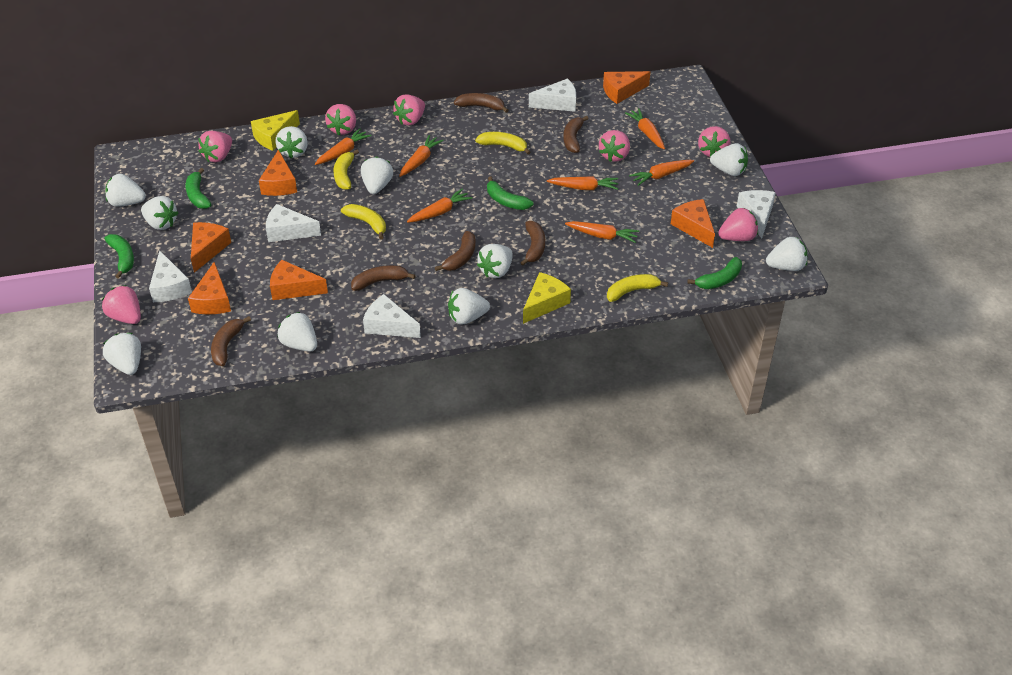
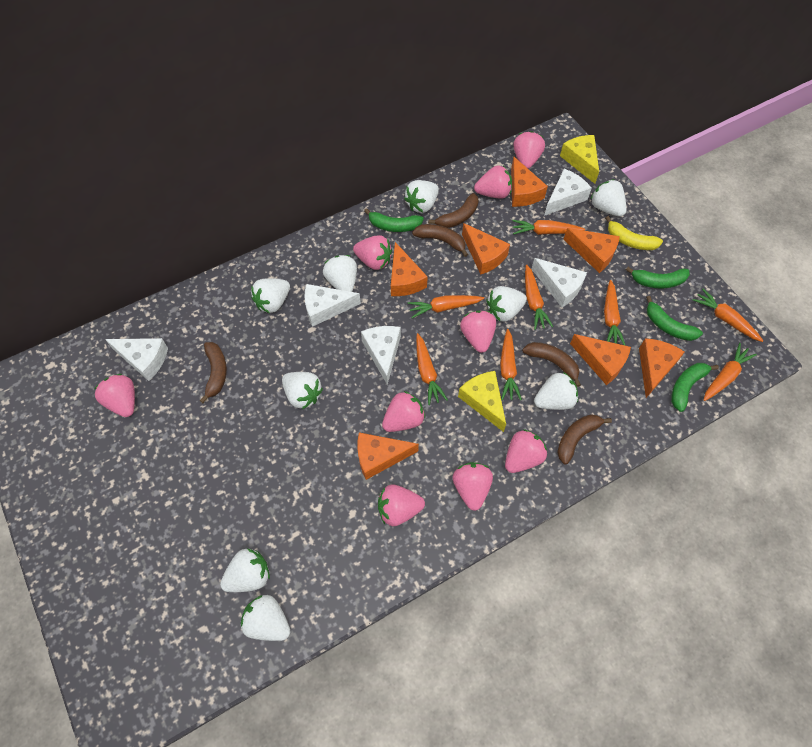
brown banana: 6 -> 5
orange carrot: 7 -> 8
orange cheese: 6 -> 7
pink strawberry: 7 -> 9
white strawberry: 10 -> 9
yellow banana: 4 -> 1

